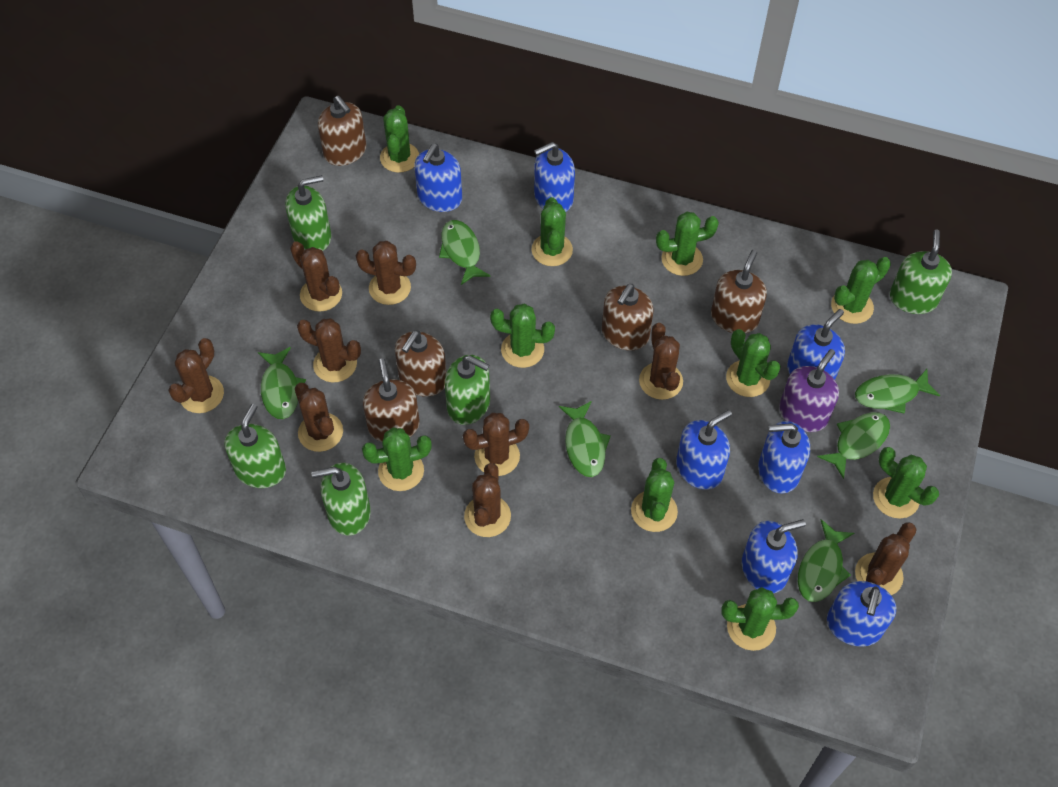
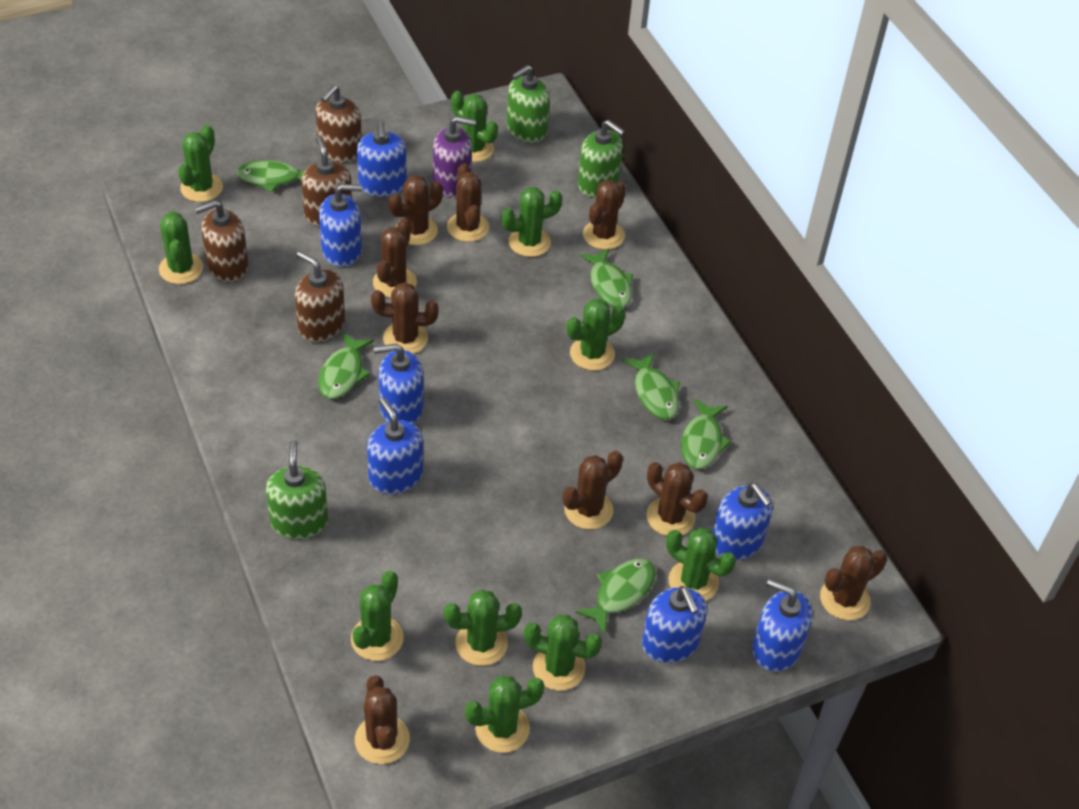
brown soap dispenser: 5 -> 4
green soap dispenser: 5 -> 3

